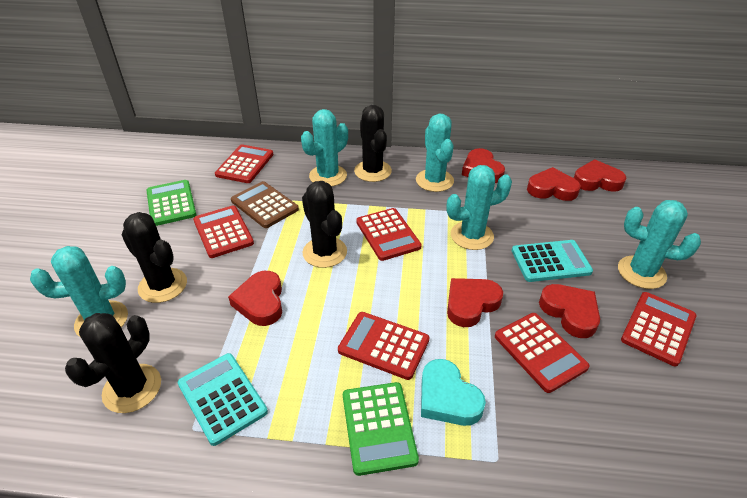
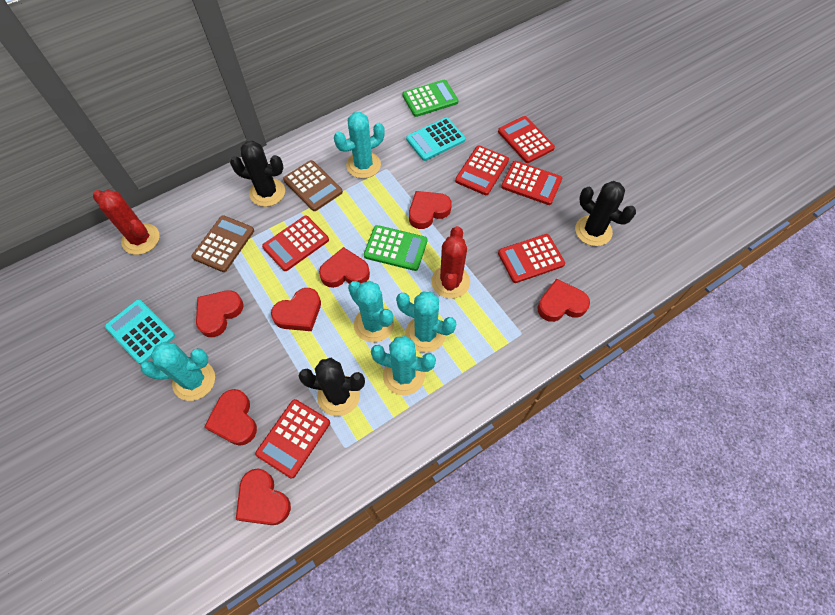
black cactus: 4 -> 3
brown calculator: 1 -> 2
red cactus: 0 -> 2
red heart: 6 -> 7
turquoise heart: 1 -> 0

